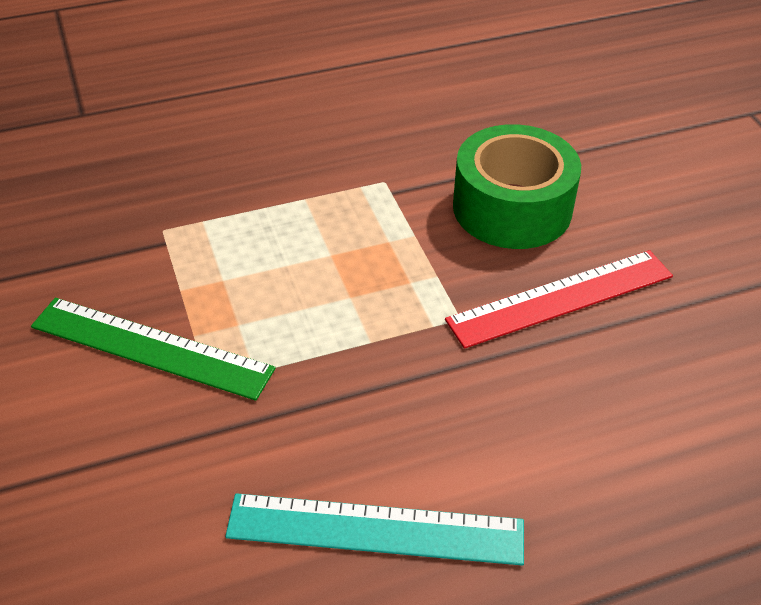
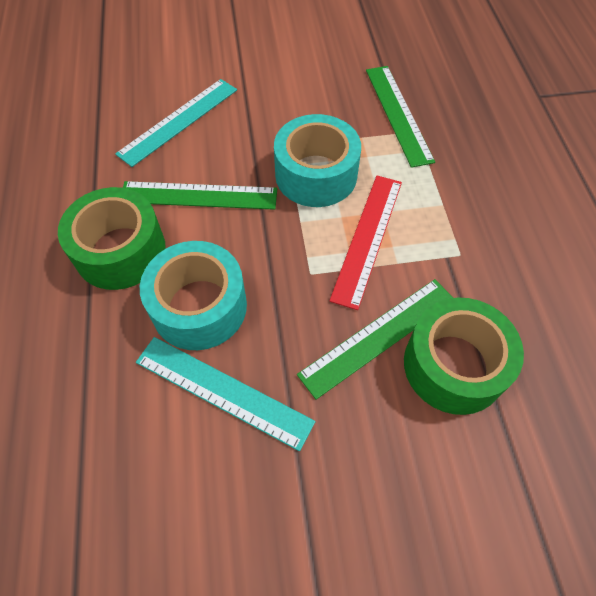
green ruler: 1 -> 3
green tape: 1 -> 2
turquoise ruler: 1 -> 2
turquoise tape: 0 -> 2

